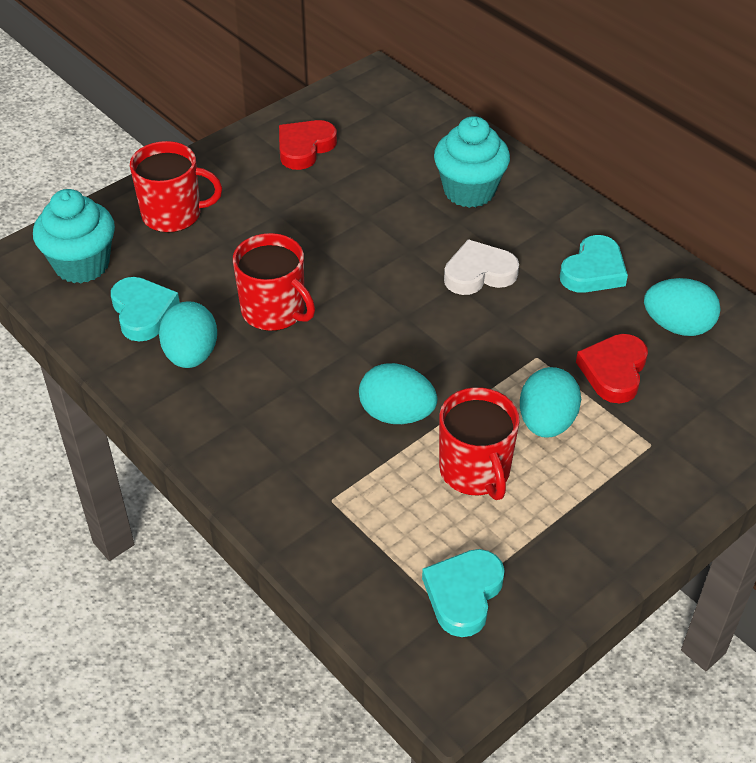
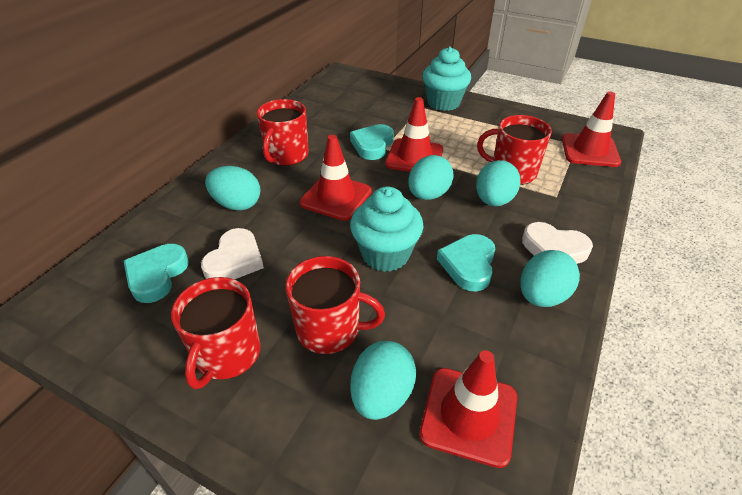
red heart: 2 -> 0
red mug: 3 -> 4
red traffic cone: 0 -> 4
turquoise egg: 4 -> 5
white heart: 1 -> 2

